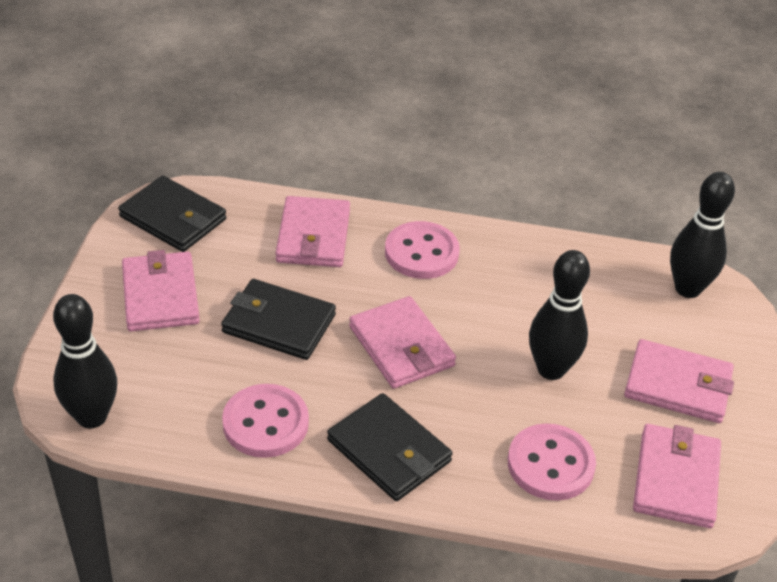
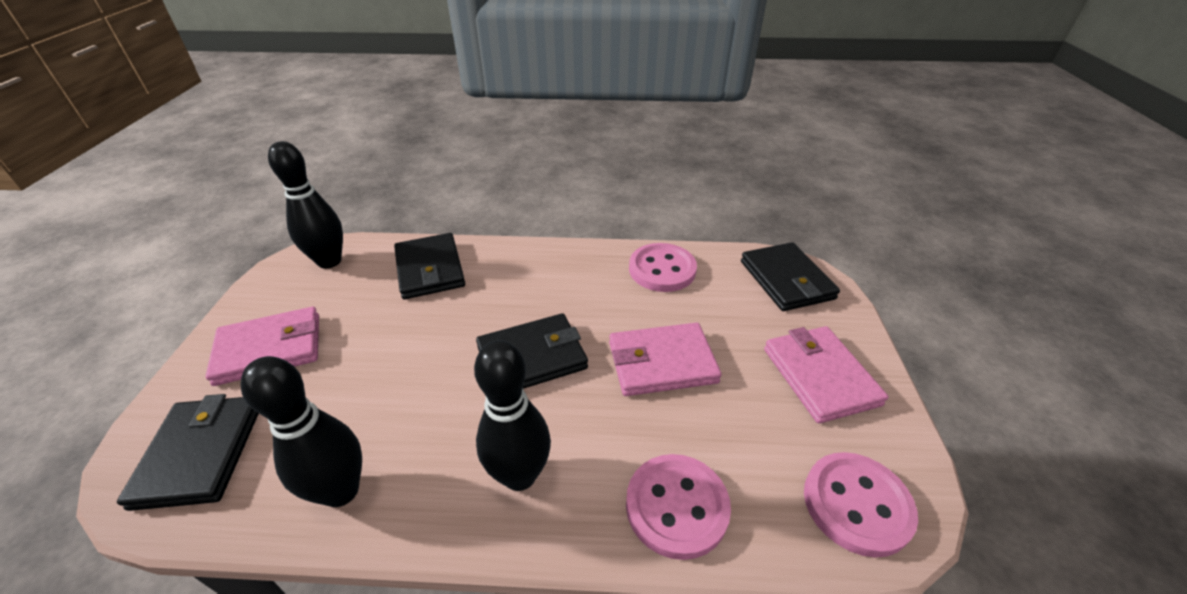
black wallet: 3 -> 4
pink wallet: 5 -> 3

